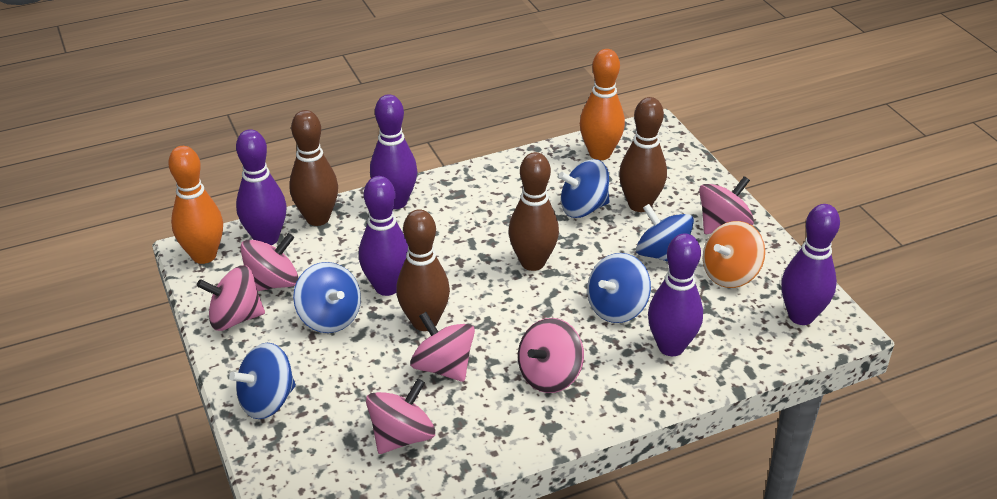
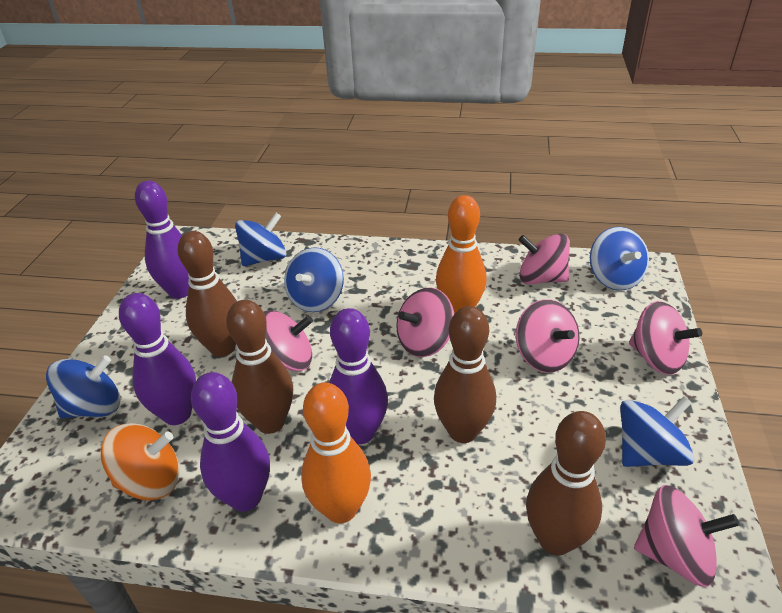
purple bowling pin: 5 -> 4

